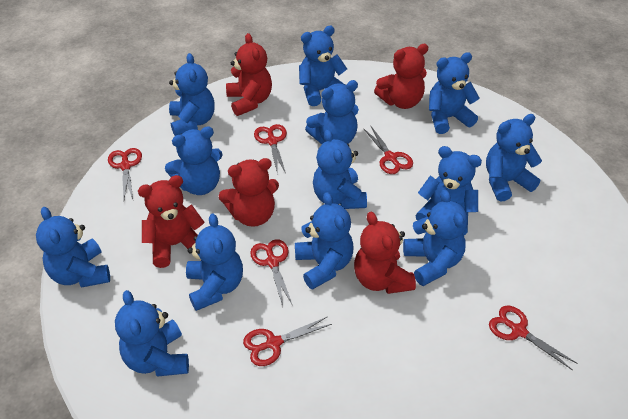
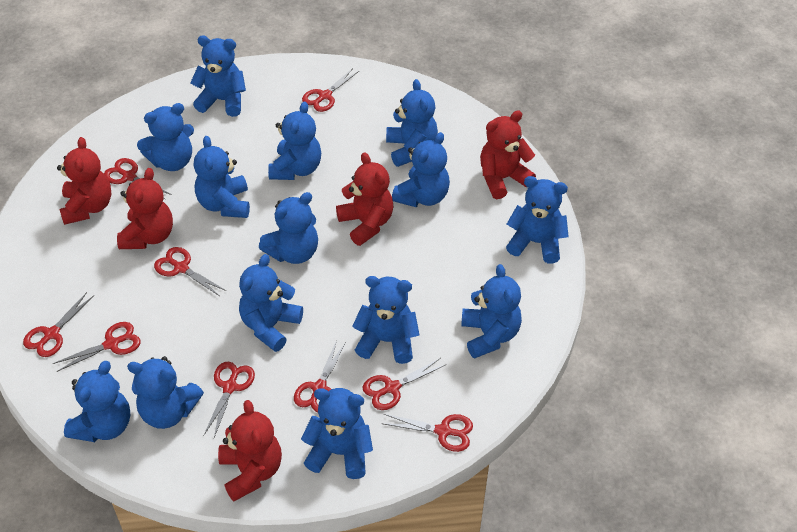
blue teddy bear: 13 -> 14
red scissors: 6 -> 9

